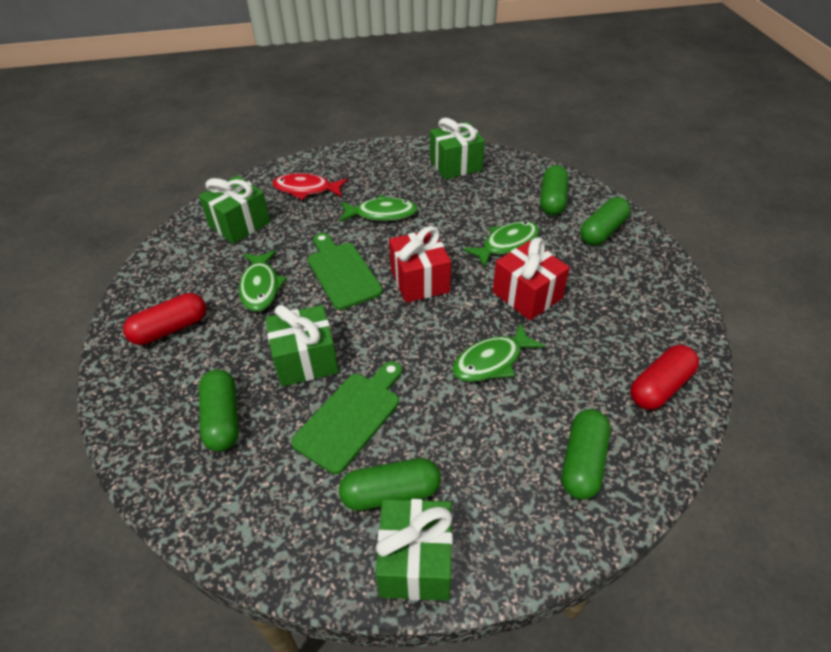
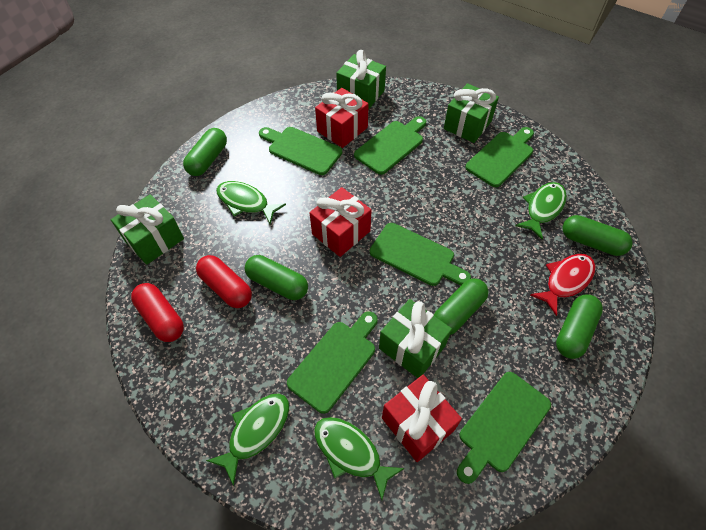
green cutting board: 2 -> 6
red gift: 2 -> 3

